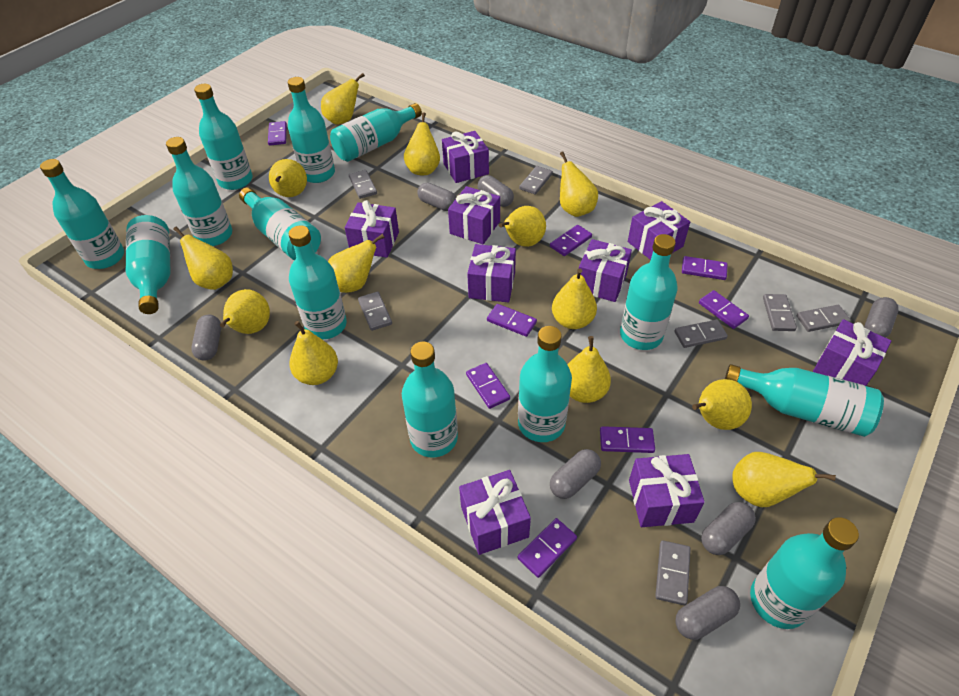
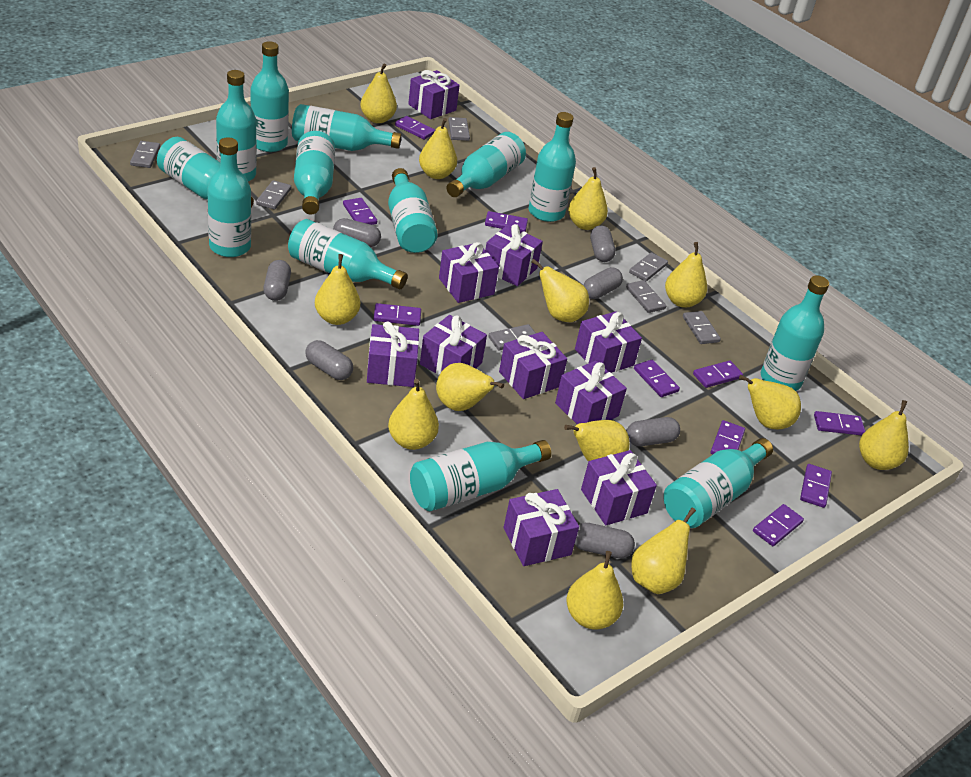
purple domino: 8 -> 10
purple gift: 9 -> 10

